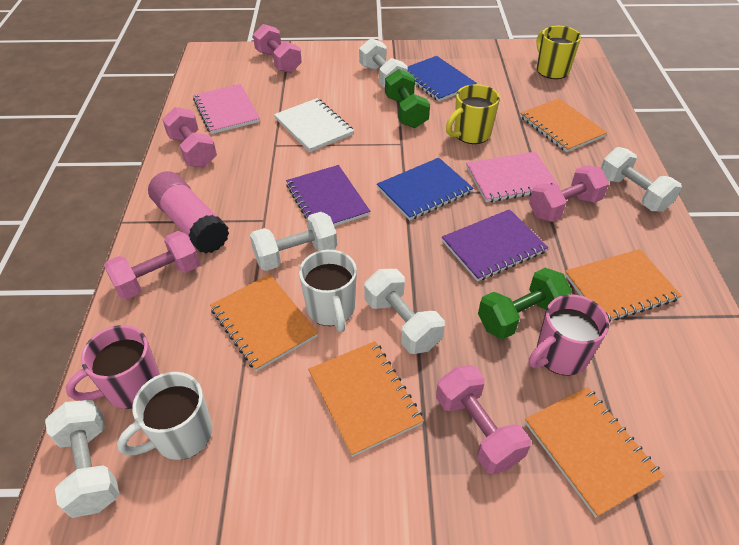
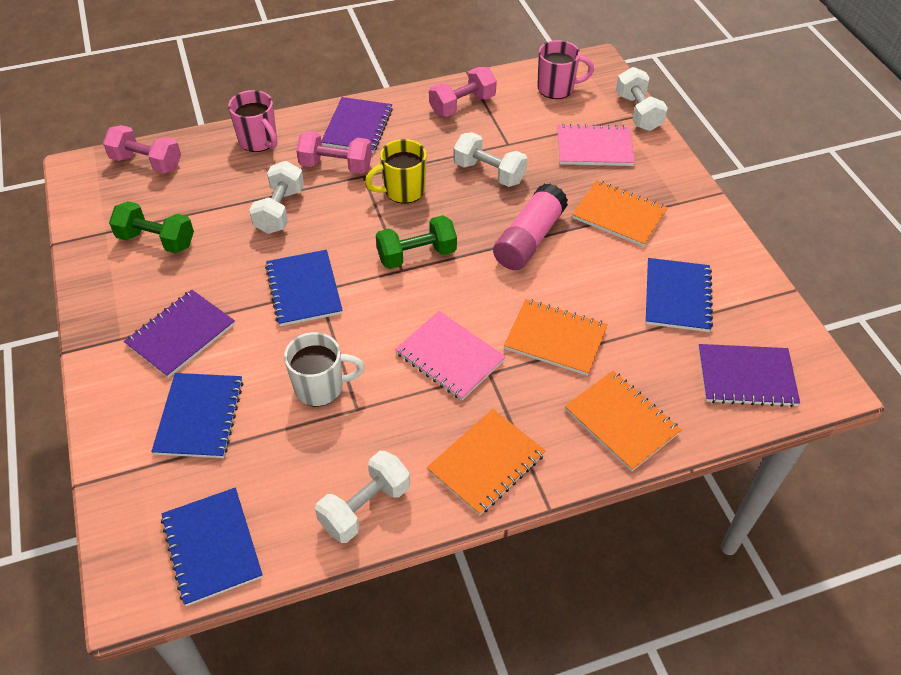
blue notebook: 2 -> 4
orange notebook: 5 -> 4
pink dumbbell: 5 -> 3
purple notebook: 2 -> 3
white dumbbell: 5 -> 4
white mug: 2 -> 1
white notebook: 1 -> 0
yellow mug: 2 -> 1

